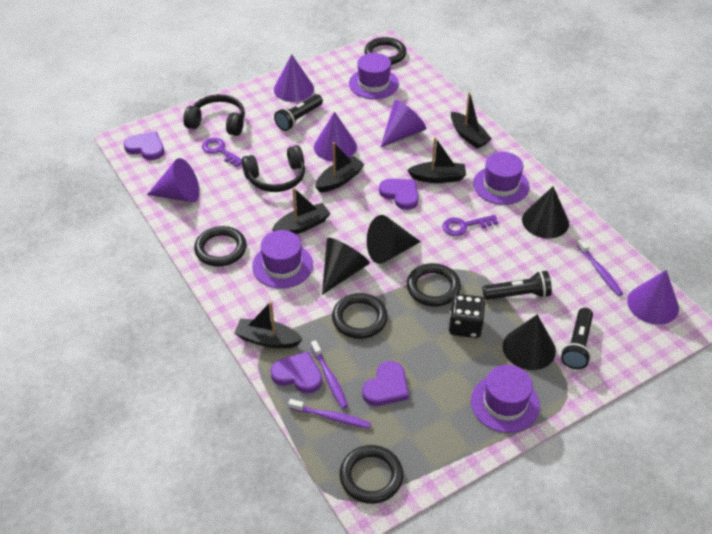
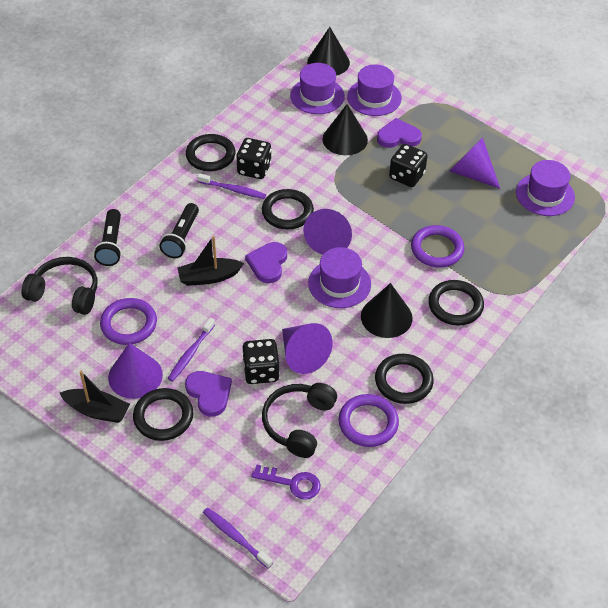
black boat: 5 -> 2
black cone: 4 -> 3
black dice: 1 -> 3
black flashlight: 3 -> 2
purple cone: 5 -> 4
purple heart: 4 -> 3
purple key: 2 -> 1
purple ring: 0 -> 3

